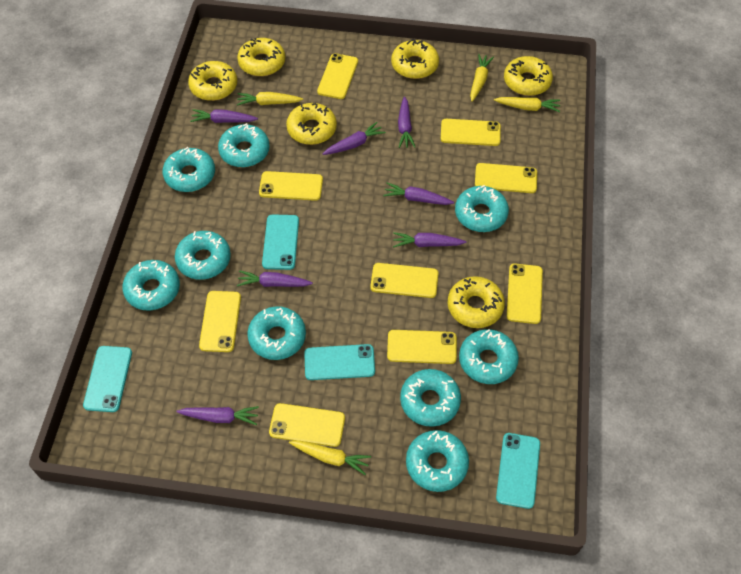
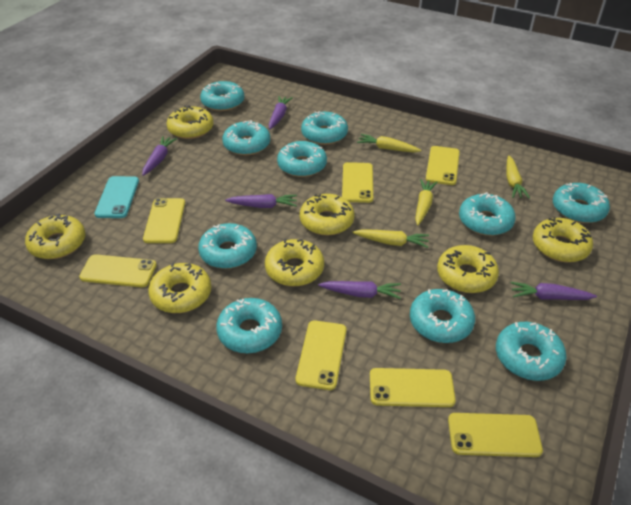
purple carrot: 7 -> 5
turquoise donut: 9 -> 10
turquoise phone: 4 -> 1
yellow donut: 6 -> 7
yellow phone: 9 -> 7

